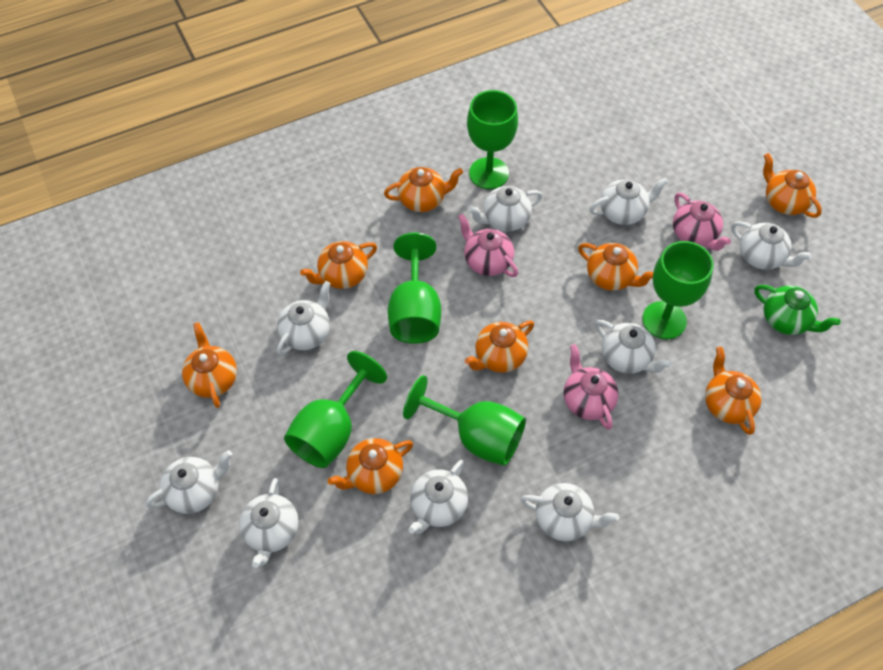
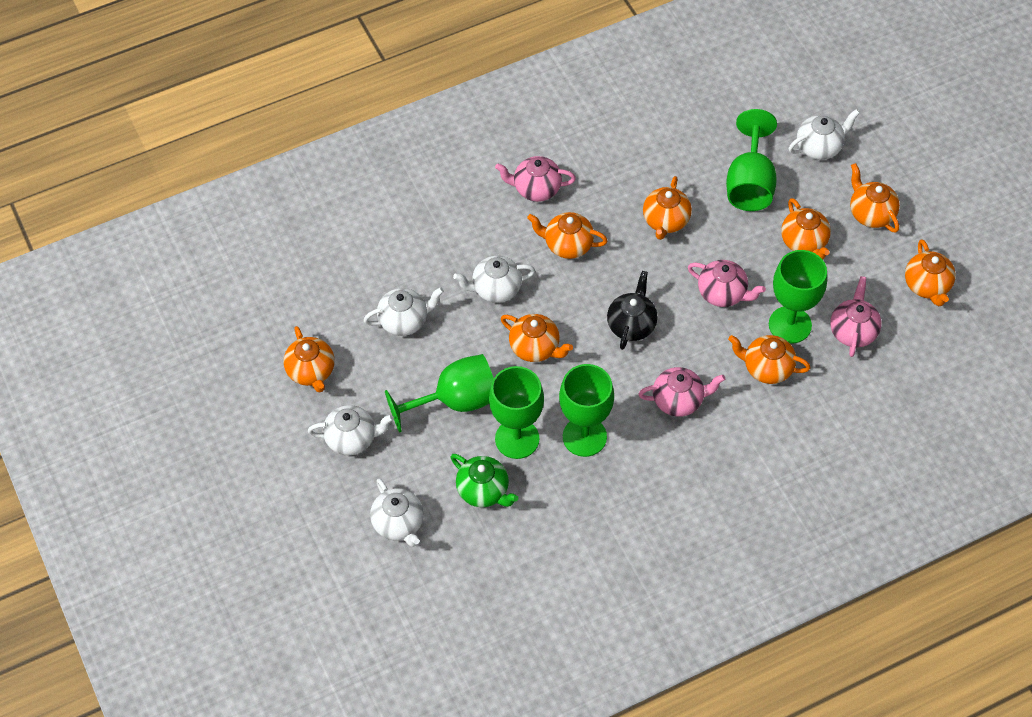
black teapot: 0 -> 1
pink teapot: 3 -> 4
white teapot: 9 -> 5

